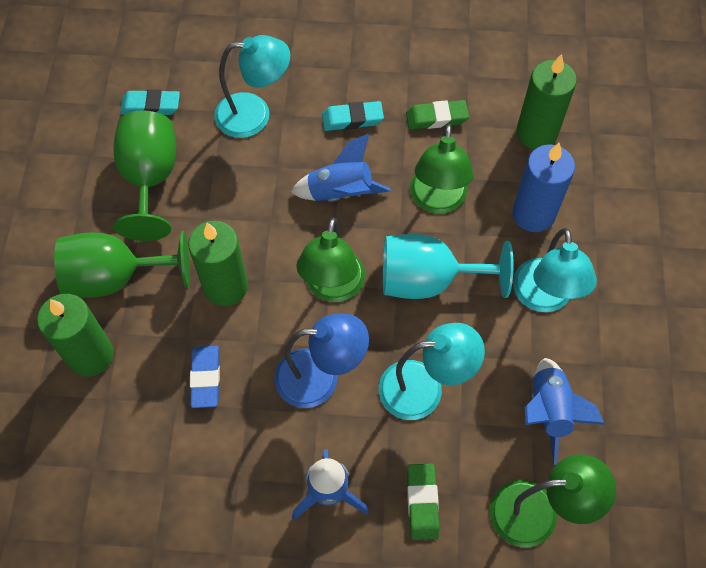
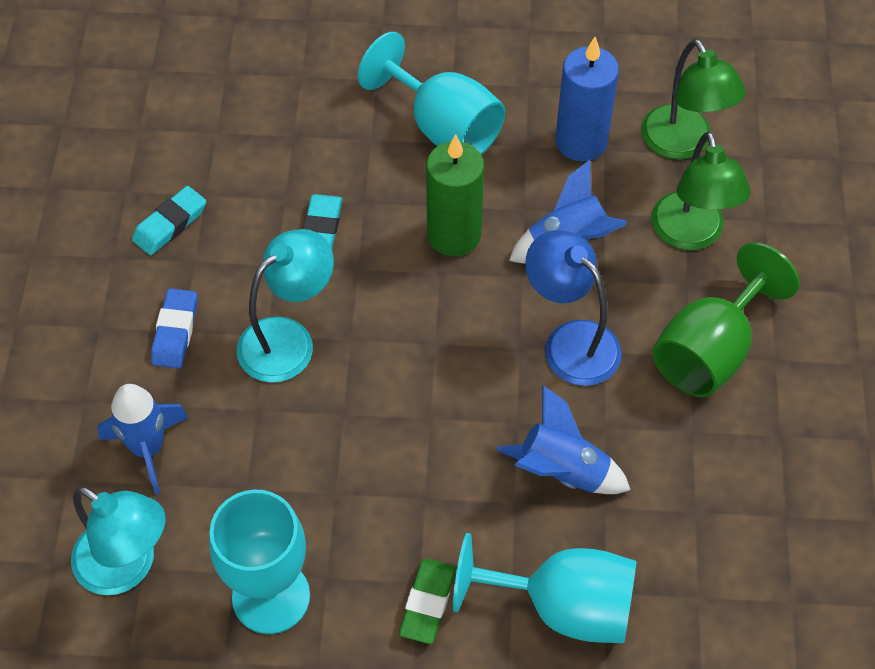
green candle: 3 -> 1
green eraser: 2 -> 1
green goblet: 2 -> 1
green lamp: 3 -> 2
turquoise goblet: 1 -> 3
turquoise lamp: 3 -> 2

